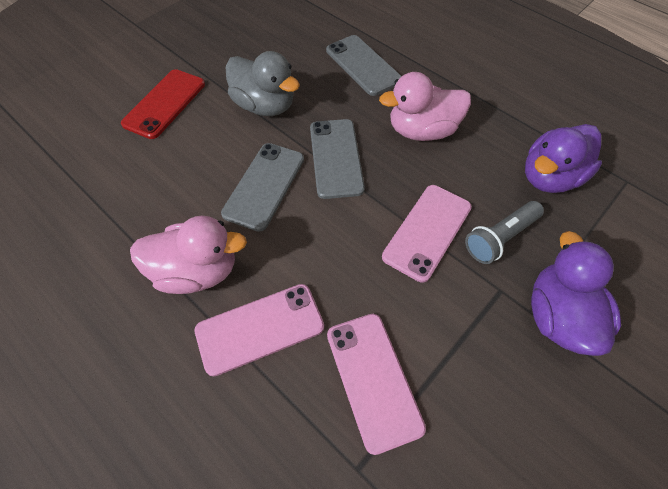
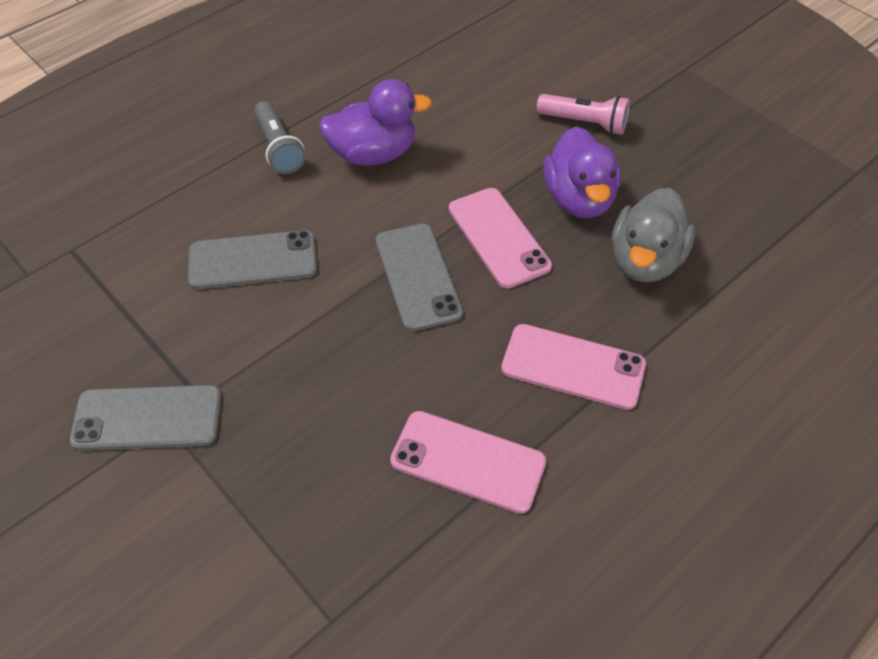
pink duck: 2 -> 0
pink flashlight: 0 -> 1
red phone: 1 -> 0

